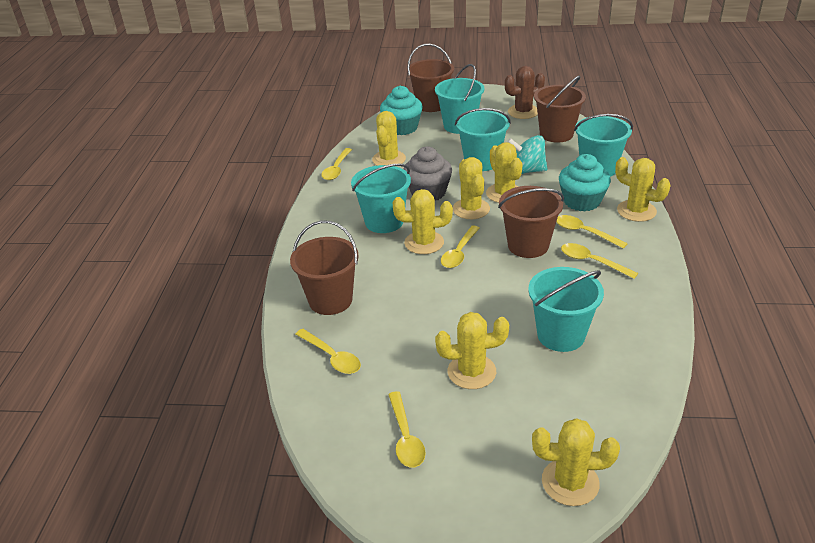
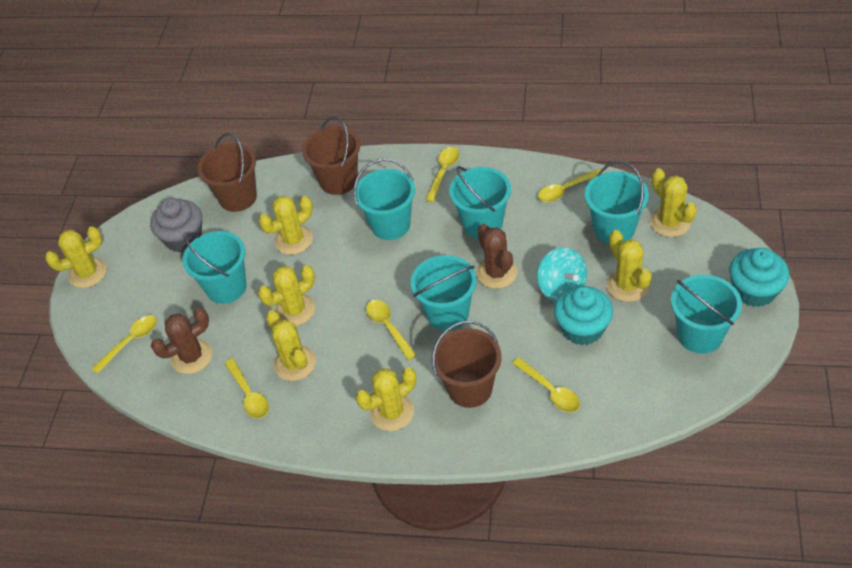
brown bucket: 4 -> 3
brown cactus: 1 -> 2
turquoise bucket: 5 -> 6

